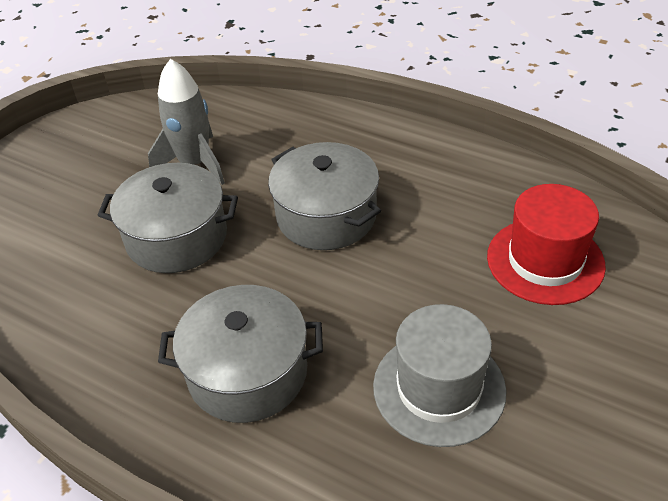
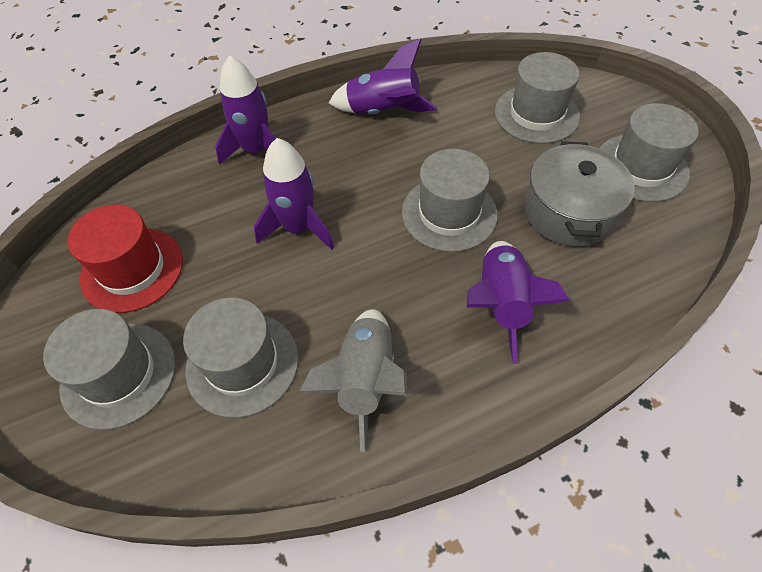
grey hat: 1 -> 5
grey pot: 3 -> 1
purple rocket: 0 -> 4

